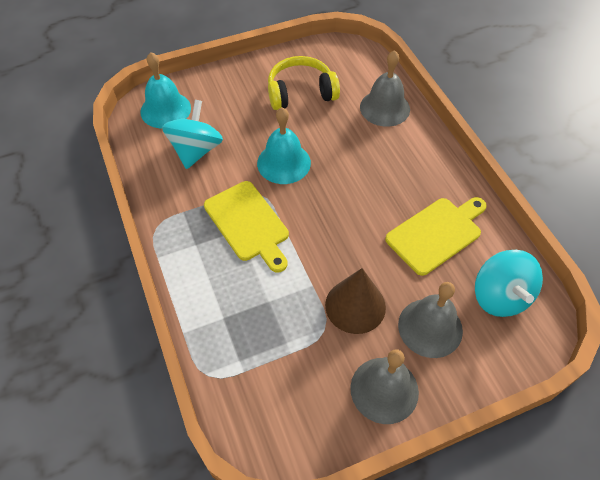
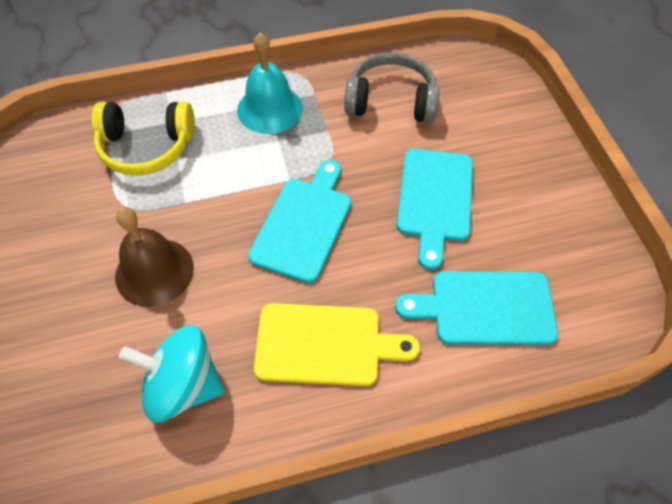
brown bell: 0 -> 1
brown cone: 1 -> 0
grey bell: 3 -> 0
grey headphones: 0 -> 1
turquoise bell: 2 -> 1
turquoise cutting board: 0 -> 3
turquoise spinning top: 2 -> 1
yellow cutting board: 2 -> 1

